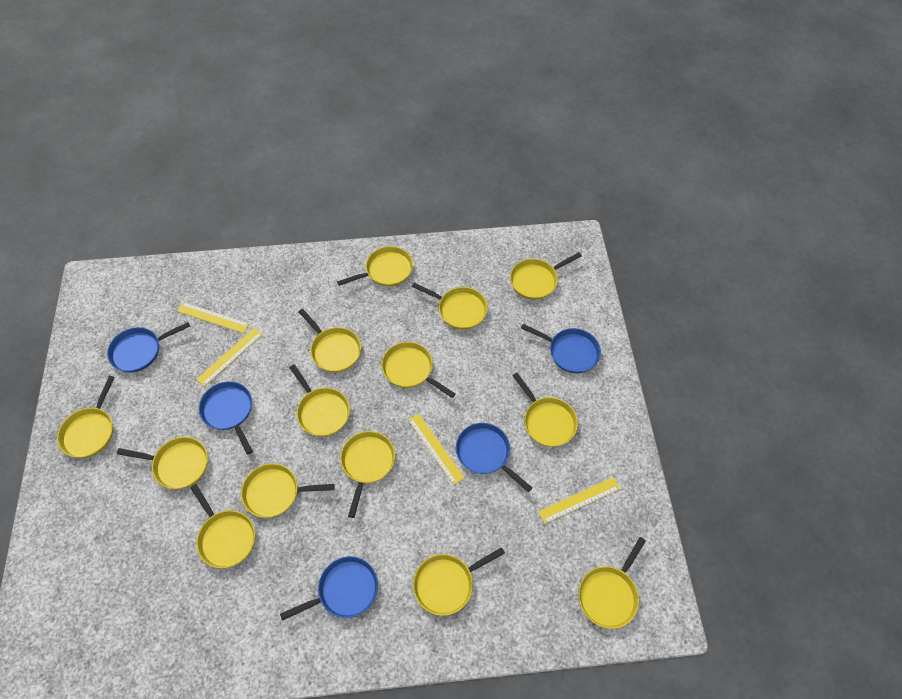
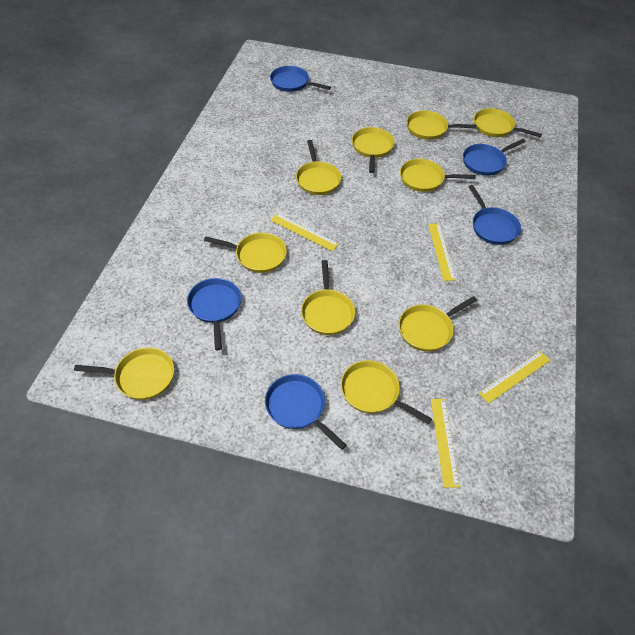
yellow pan: 14 -> 10

